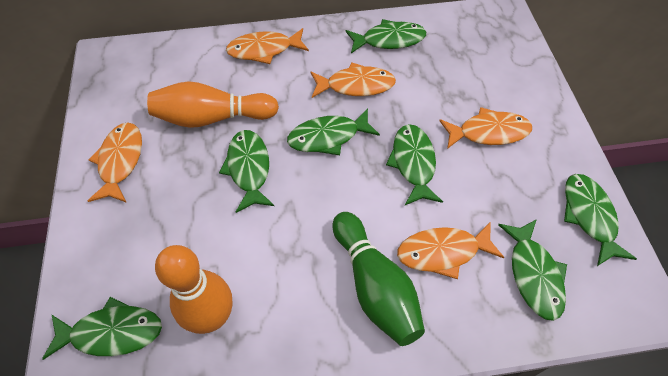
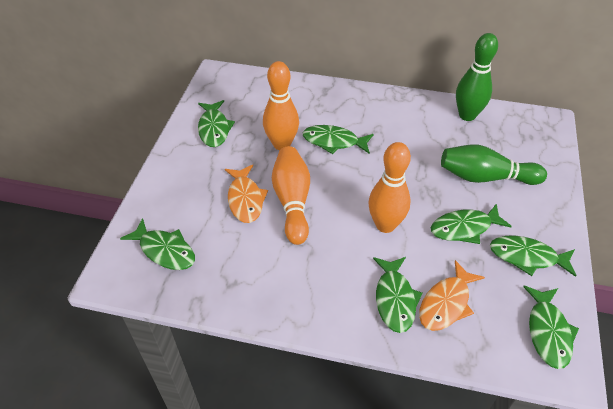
green bowling pin: 1 -> 2
orange bowling pin: 2 -> 3
orange fish: 5 -> 2

